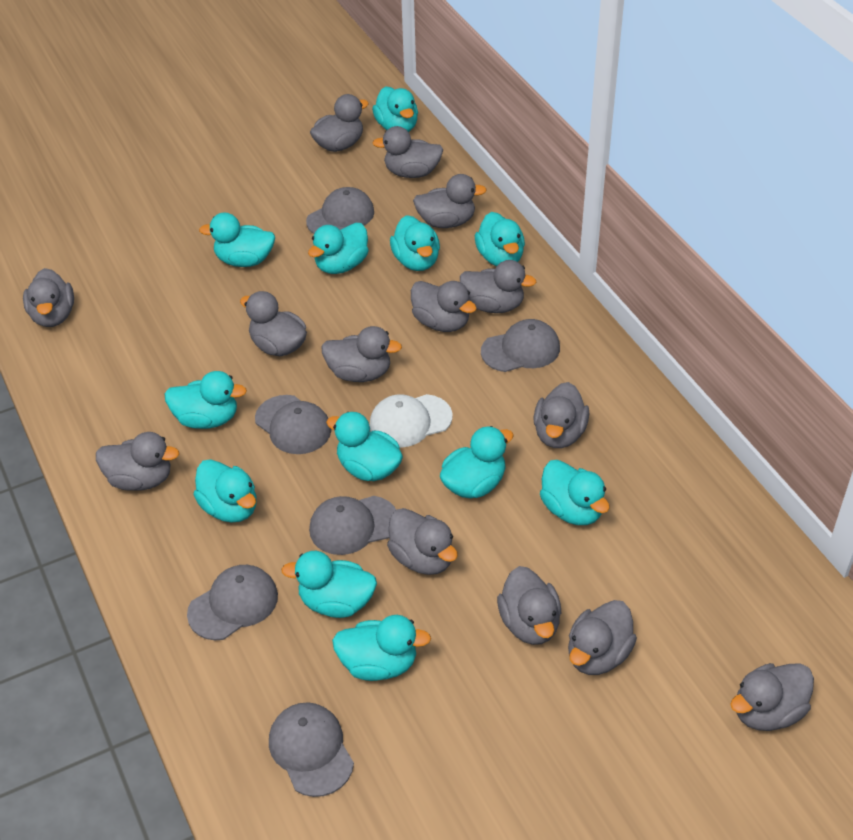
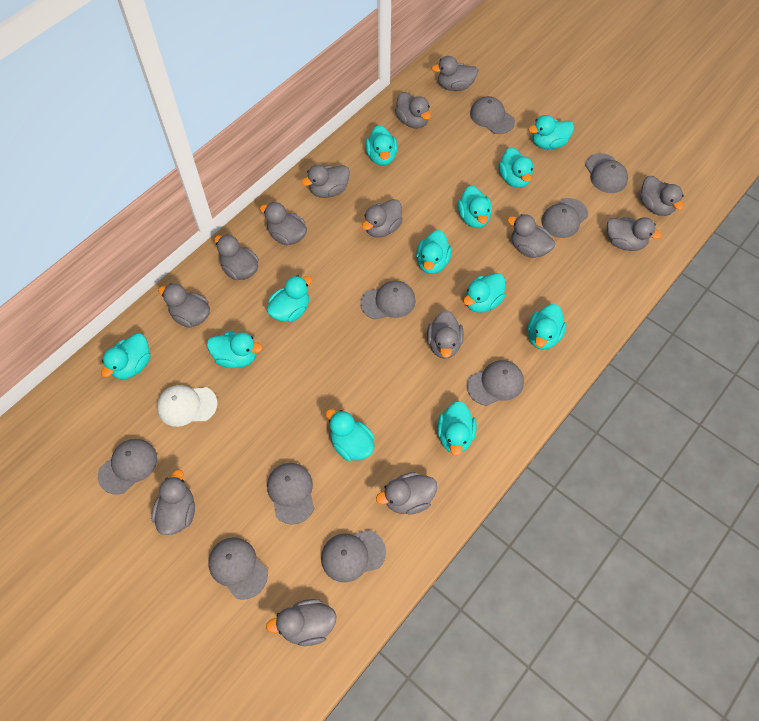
grey cap: 6 -> 9

